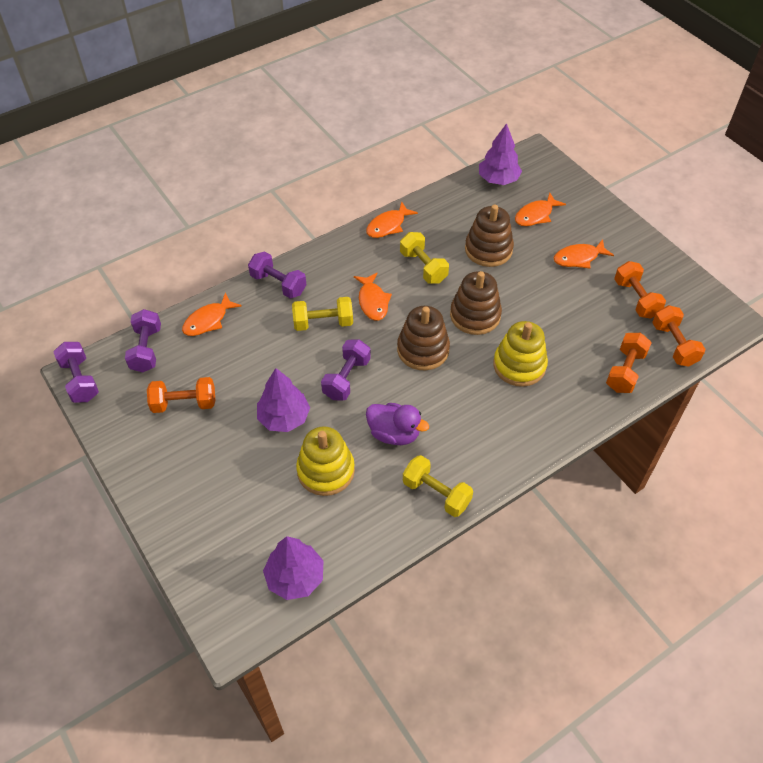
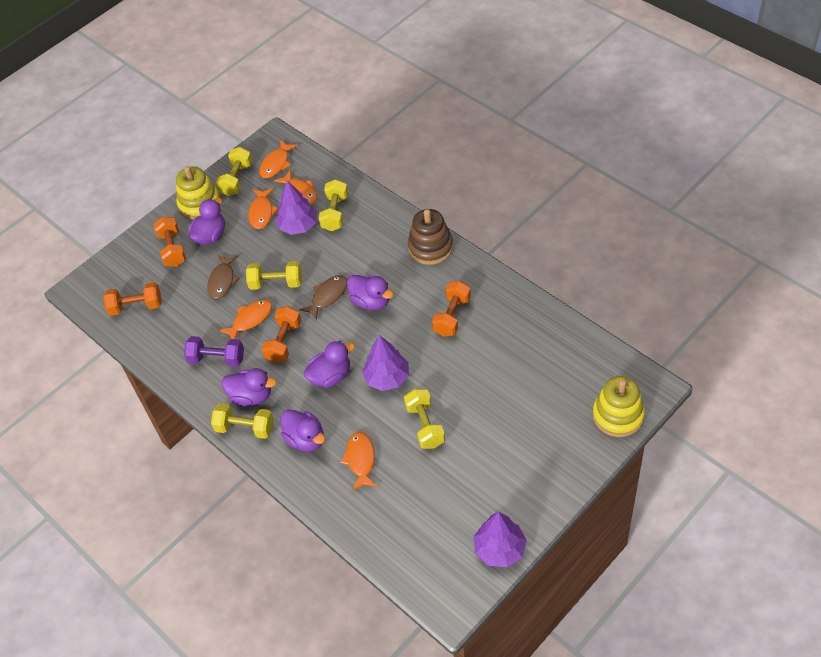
brown fish: 0 -> 2
brown stacking toy: 3 -> 1
purple duck: 1 -> 5
purple dumbbell: 4 -> 1
yellow dumbbell: 3 -> 5

